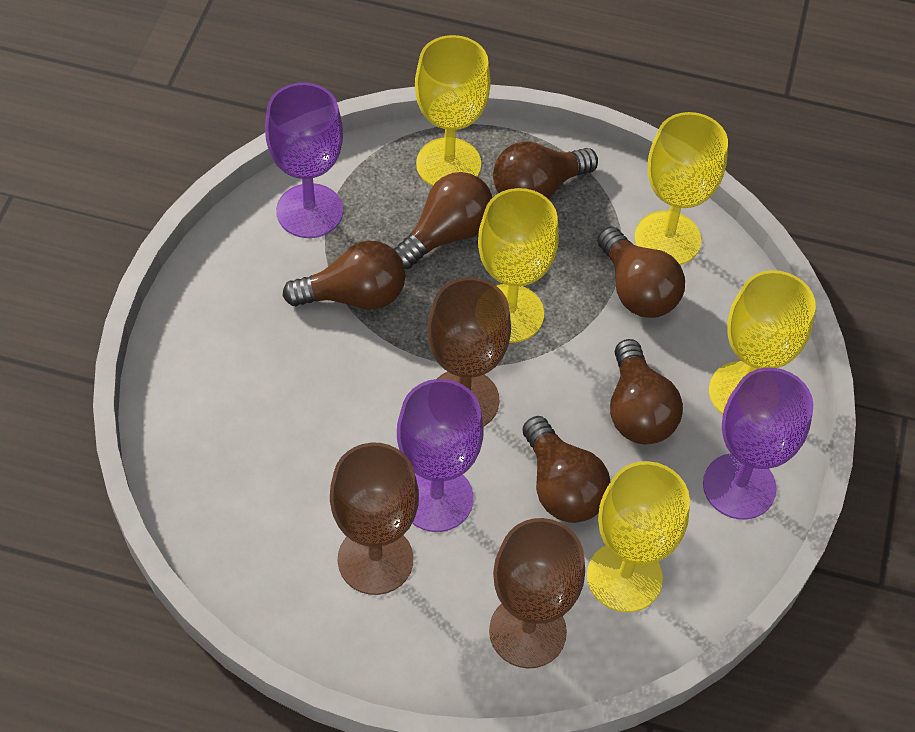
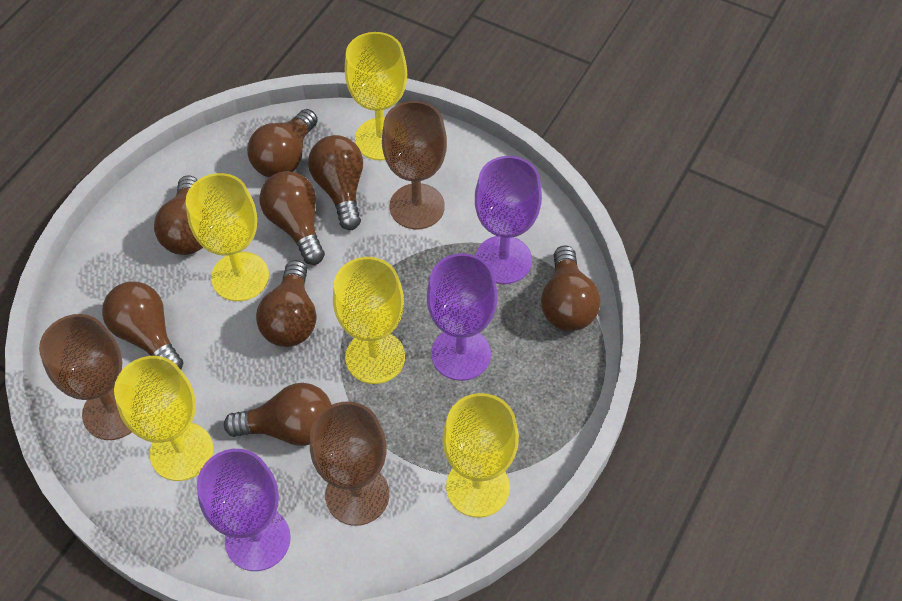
brown light bulb: 6 -> 8

